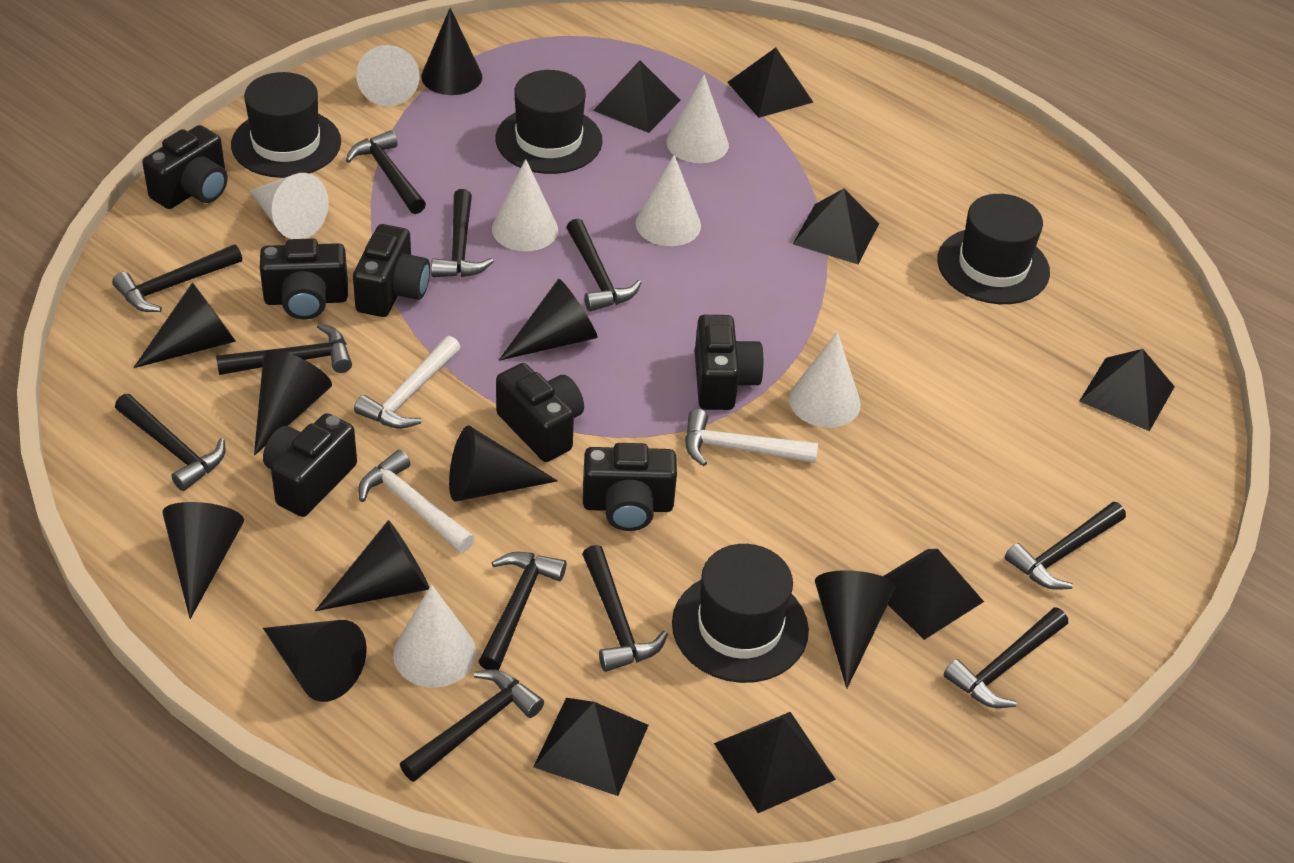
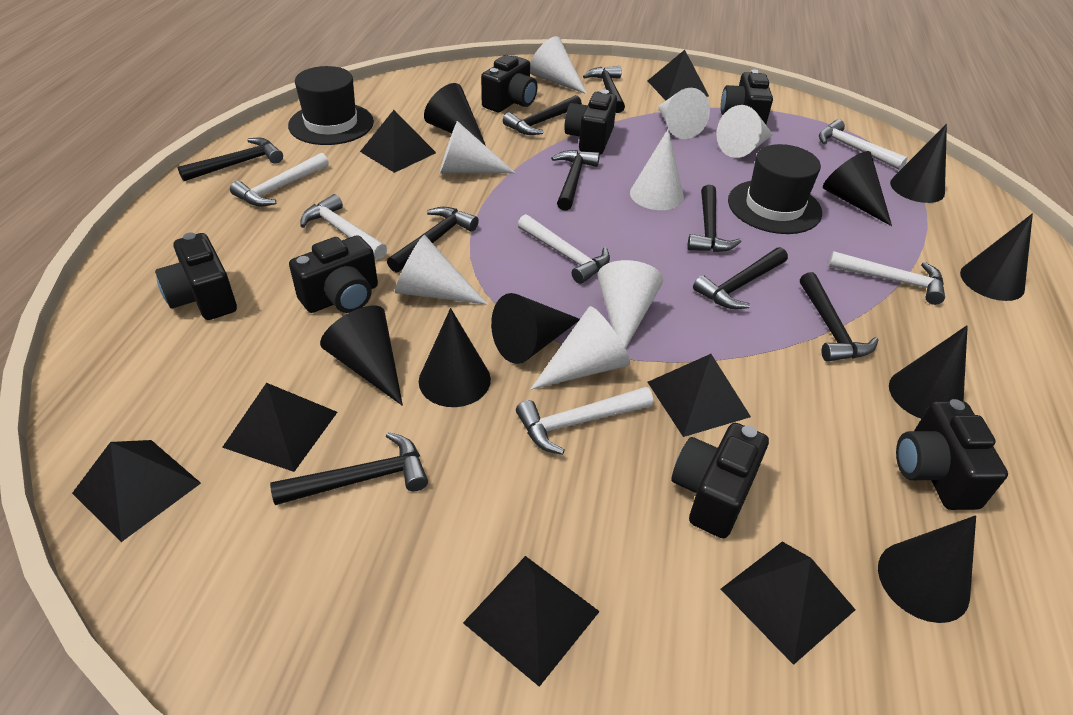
black hammer: 11 -> 9
black hat: 4 -> 2
white cone: 7 -> 8
white hammer: 3 -> 6

